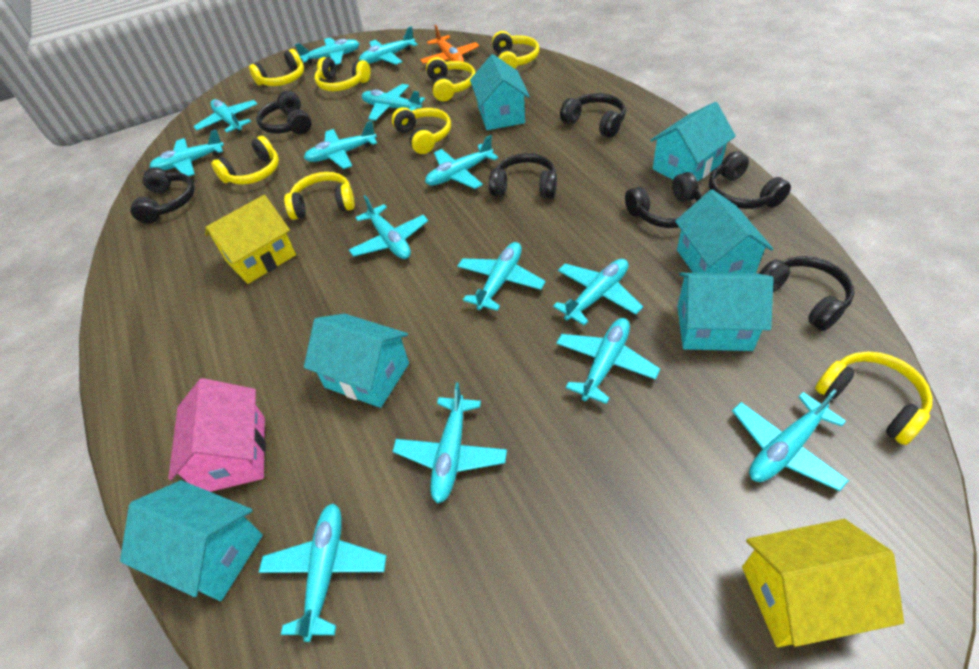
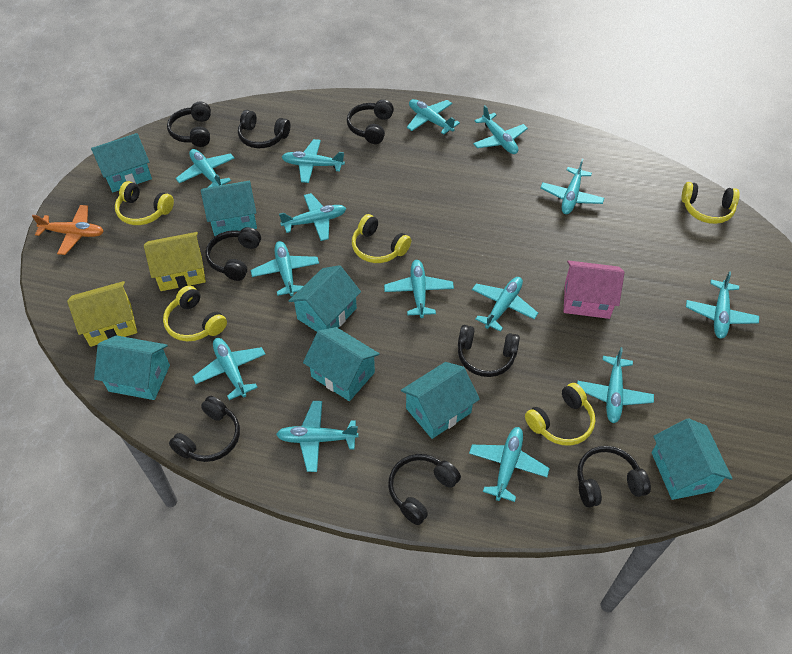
black headphones: 7 -> 8
turquoise house: 6 -> 7
yellow headphones: 8 -> 5

